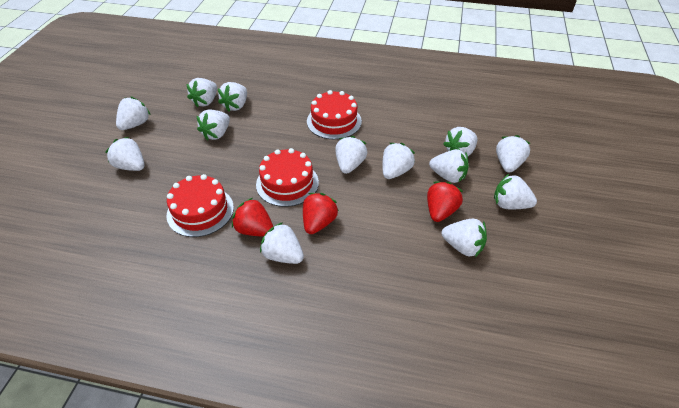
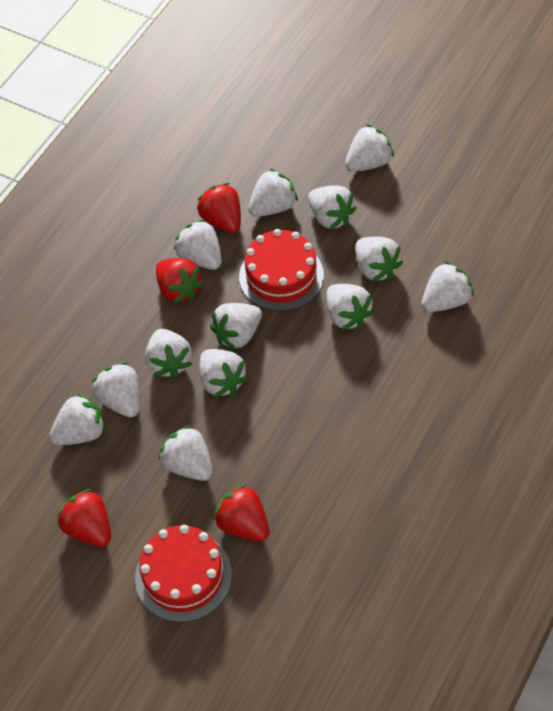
red cake: 3 -> 2
red strawberry: 3 -> 4

